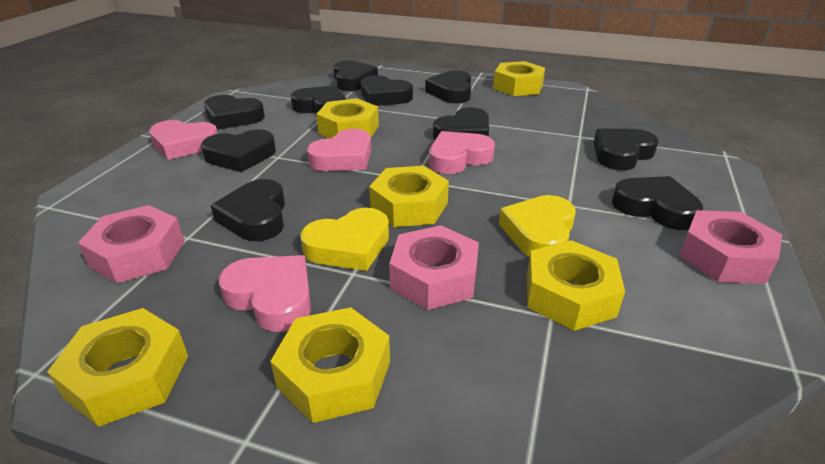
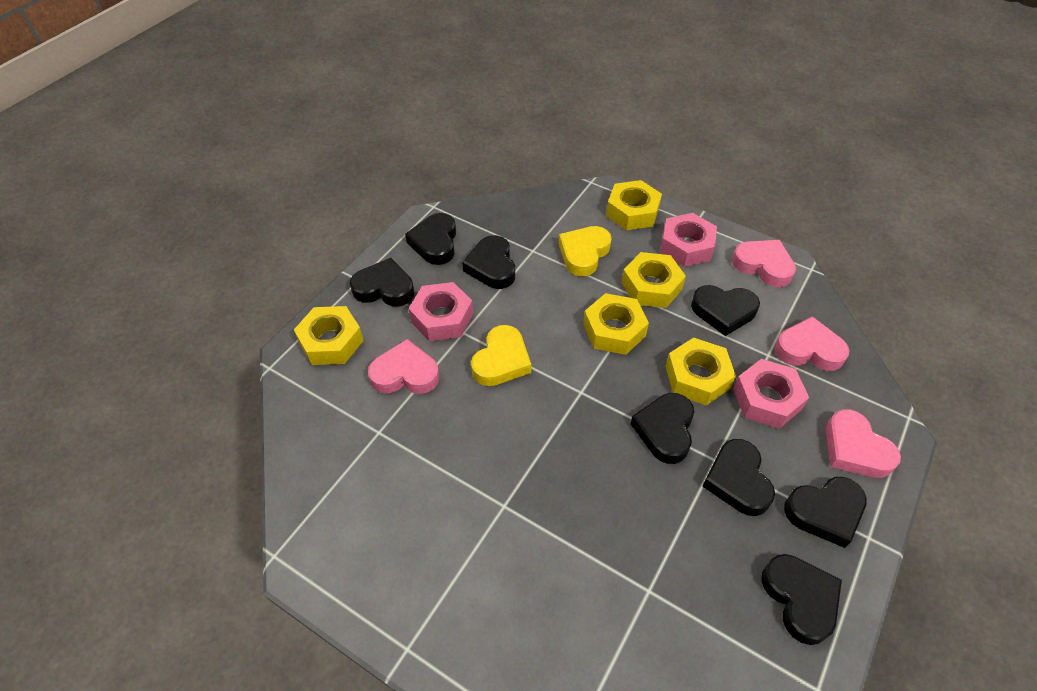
black heart: 10 -> 8
yellow nut: 6 -> 5

